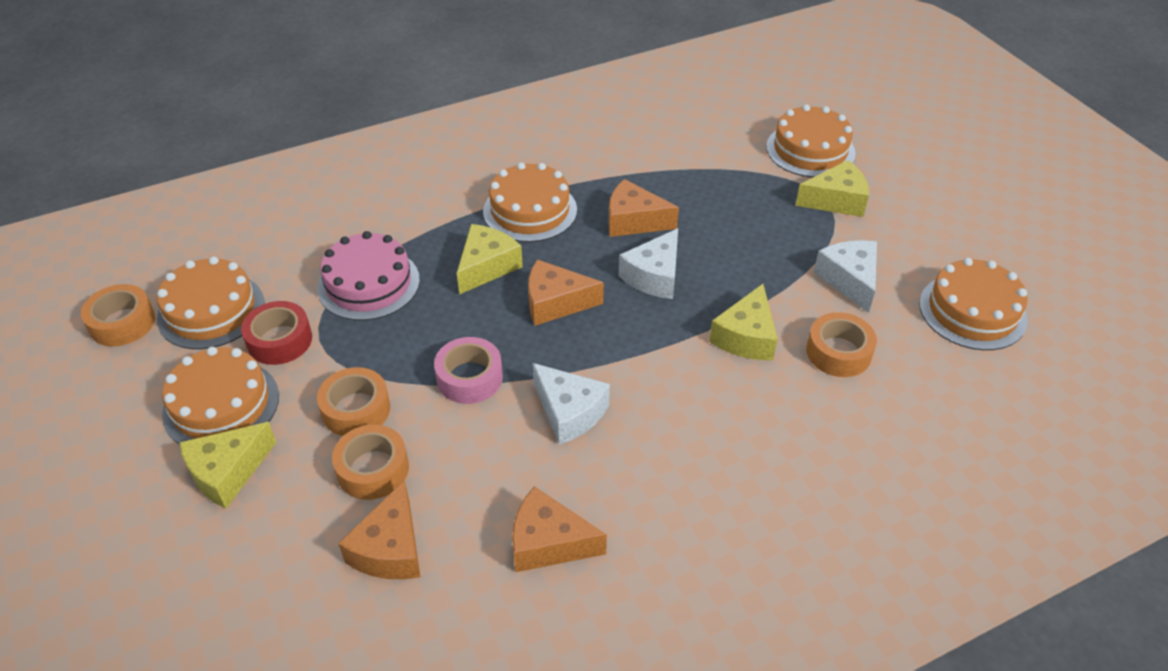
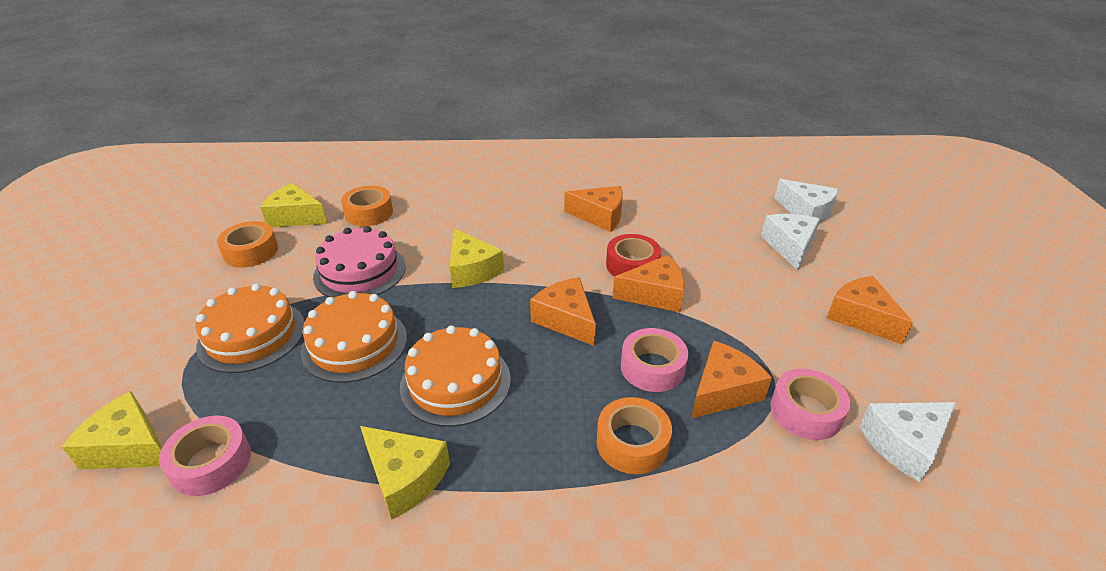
orange cake: 5 -> 3
orange cheese: 4 -> 5
orange tape: 4 -> 3
pink tape: 1 -> 3

